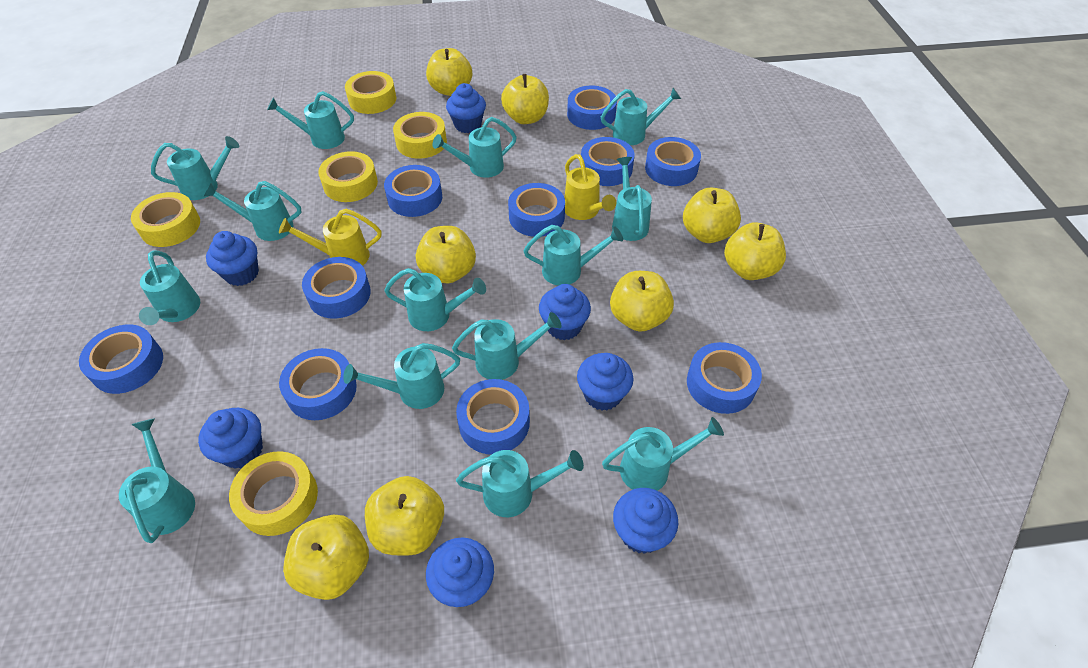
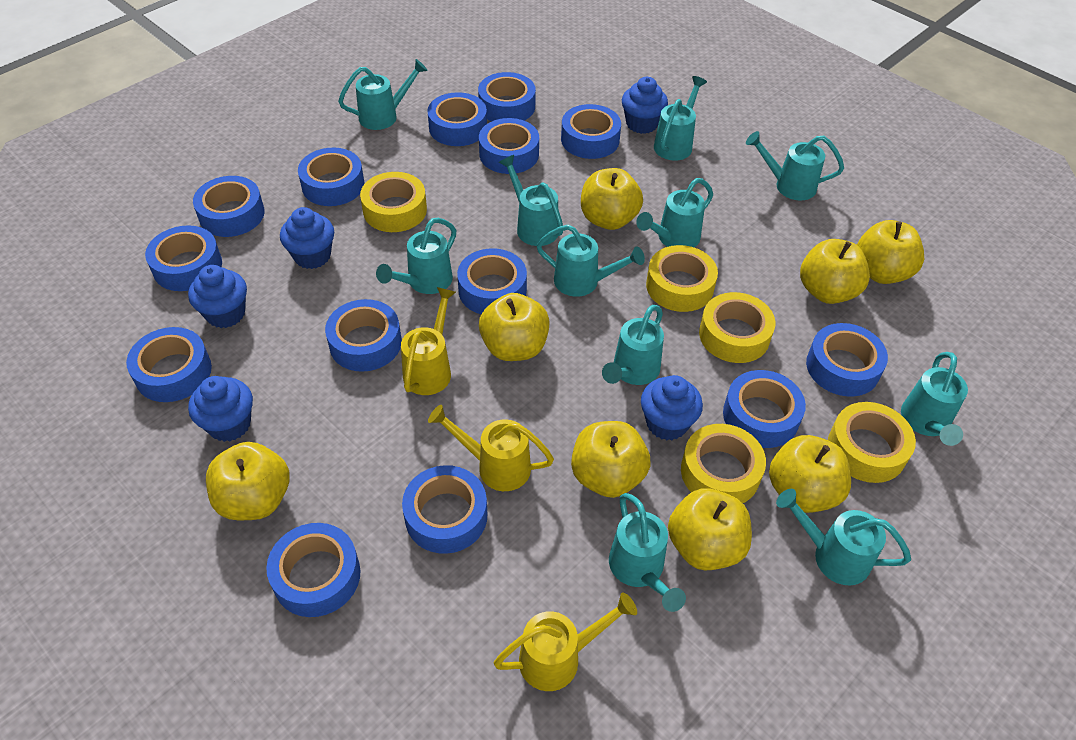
blue cupcake: 7 -> 5
blue tape: 10 -> 14
turquoise watering can: 14 -> 11
yellow watering can: 2 -> 3

